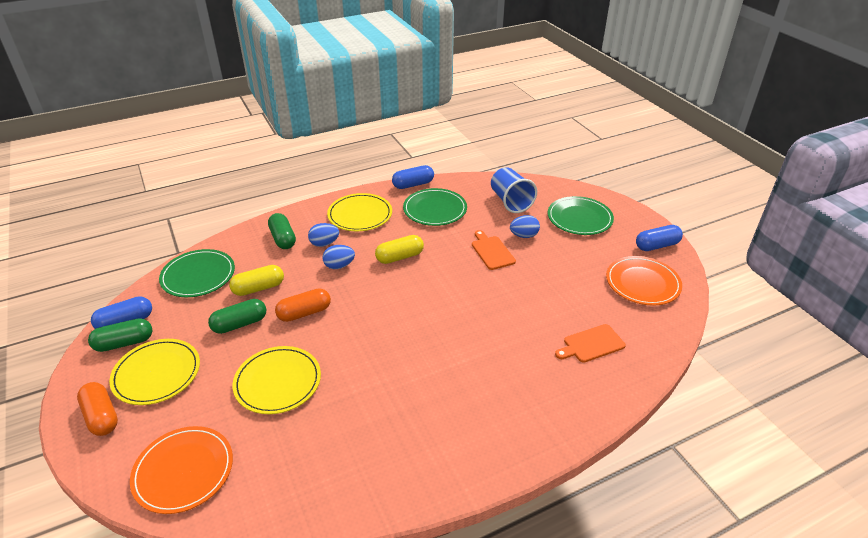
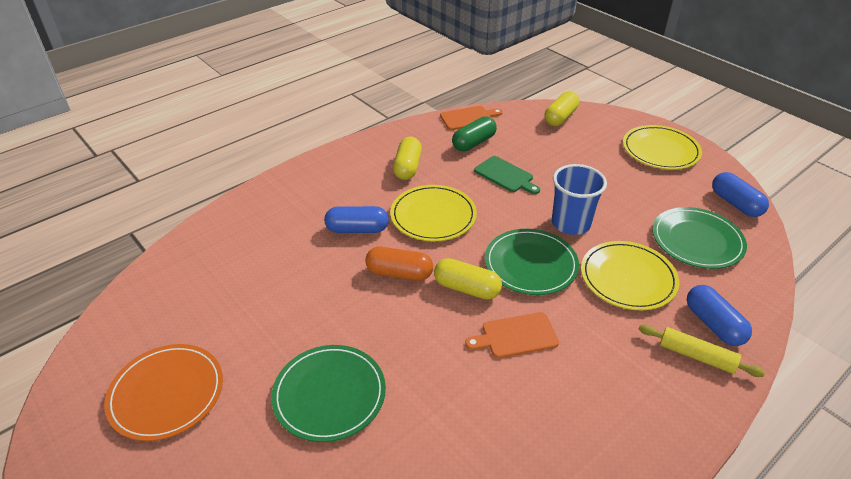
blue egg: 3 -> 0
green capsule: 3 -> 1
green cutting board: 0 -> 1
orange capsule: 2 -> 1
orange plate: 2 -> 1
yellow capsule: 2 -> 3
yellow rolling pin: 0 -> 1

